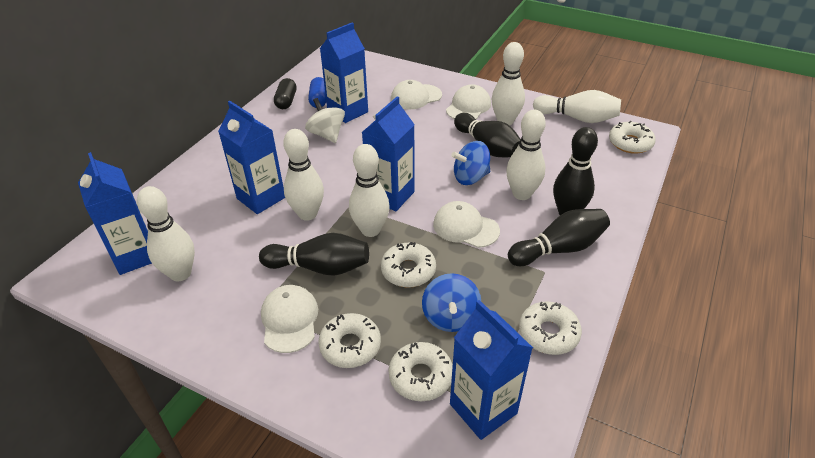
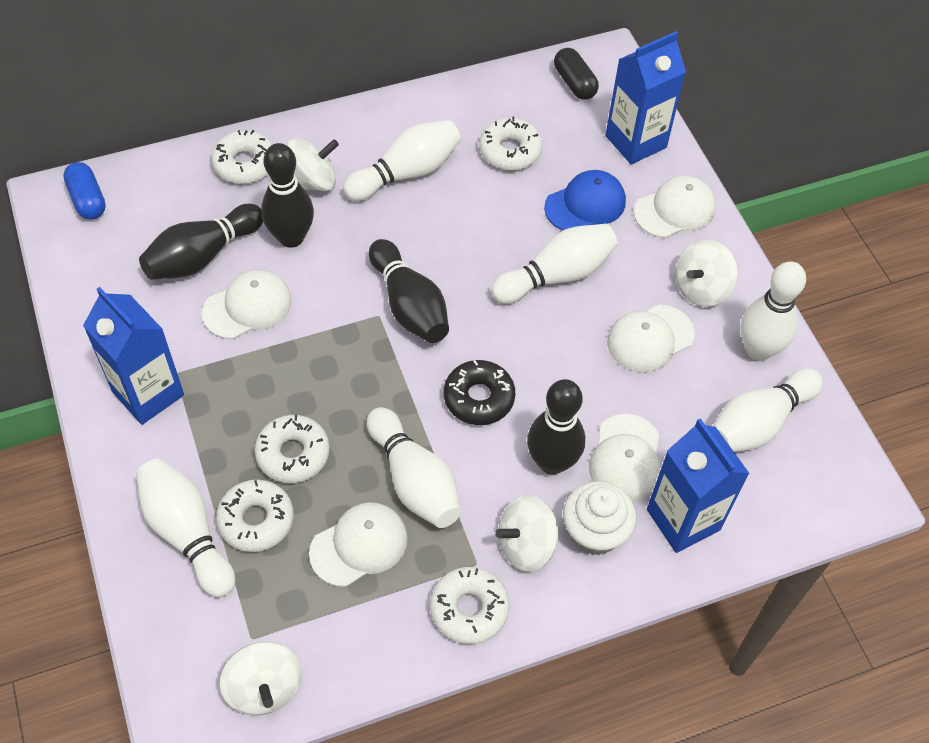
black donut: 0 -> 1
blue cap: 0 -> 1
blue carton: 5 -> 3
blue spinning top: 2 -> 0
white cap: 4 -> 5
white cupcake: 0 -> 1
white spinning top: 1 -> 4

